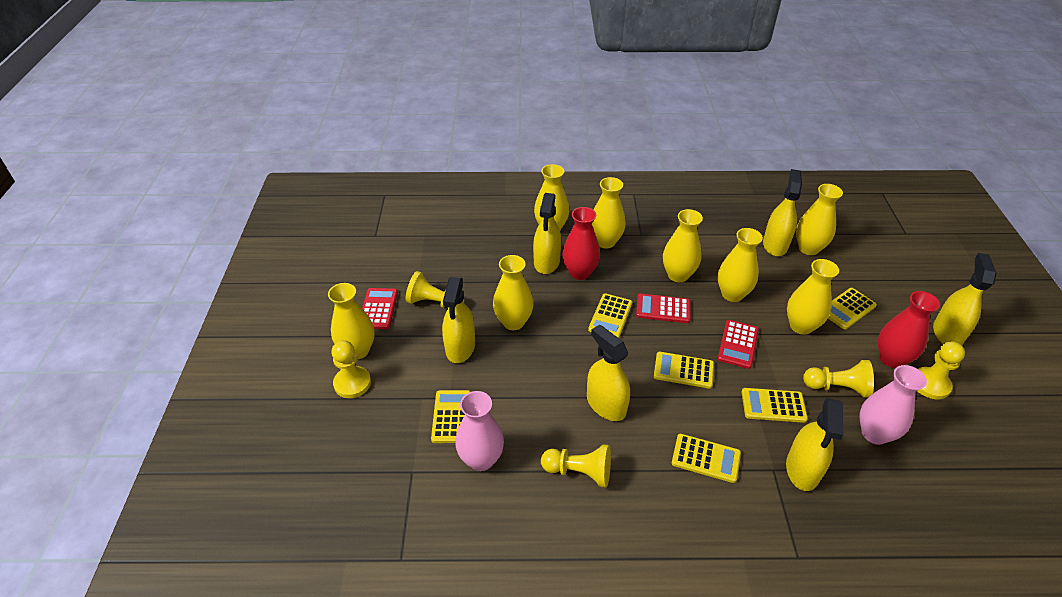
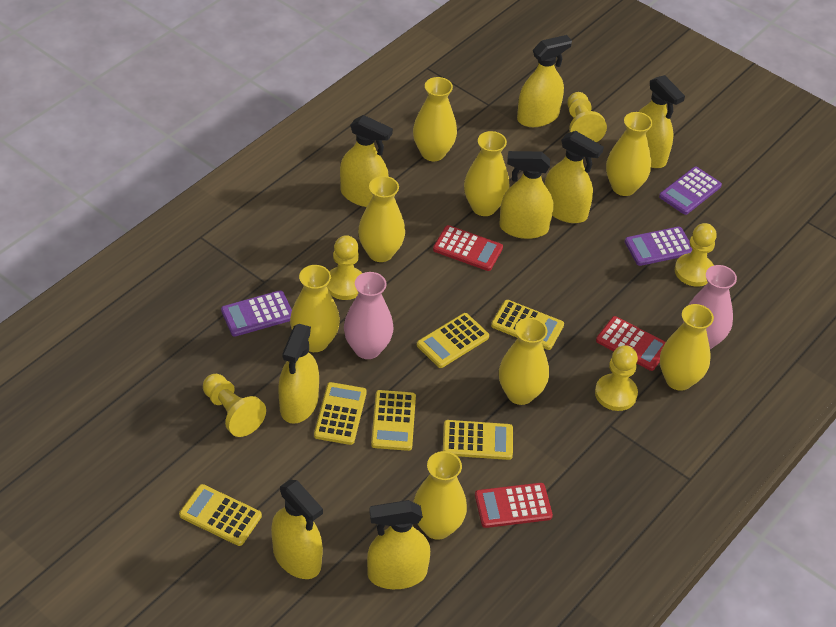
purple calculator: 0 -> 3
red vase: 2 -> 0
yellow spray bottle: 6 -> 8

